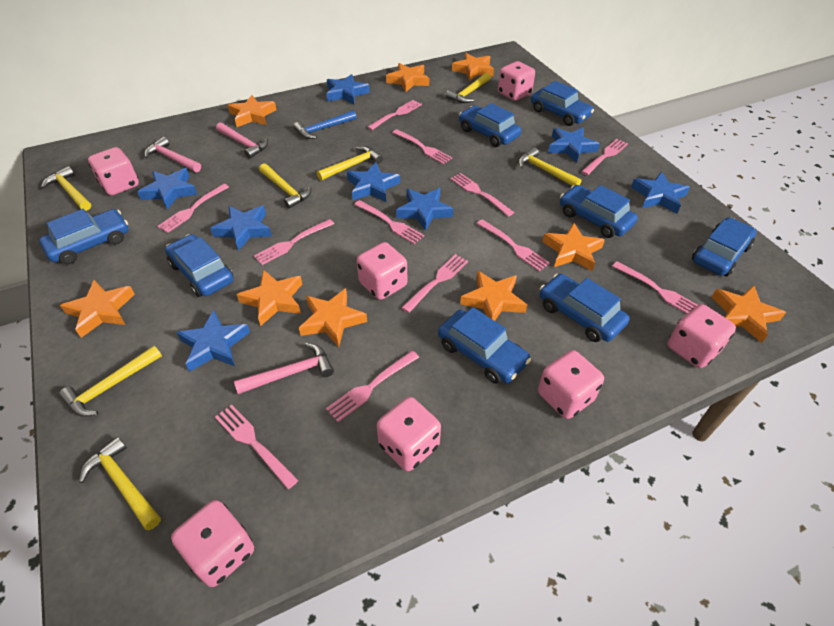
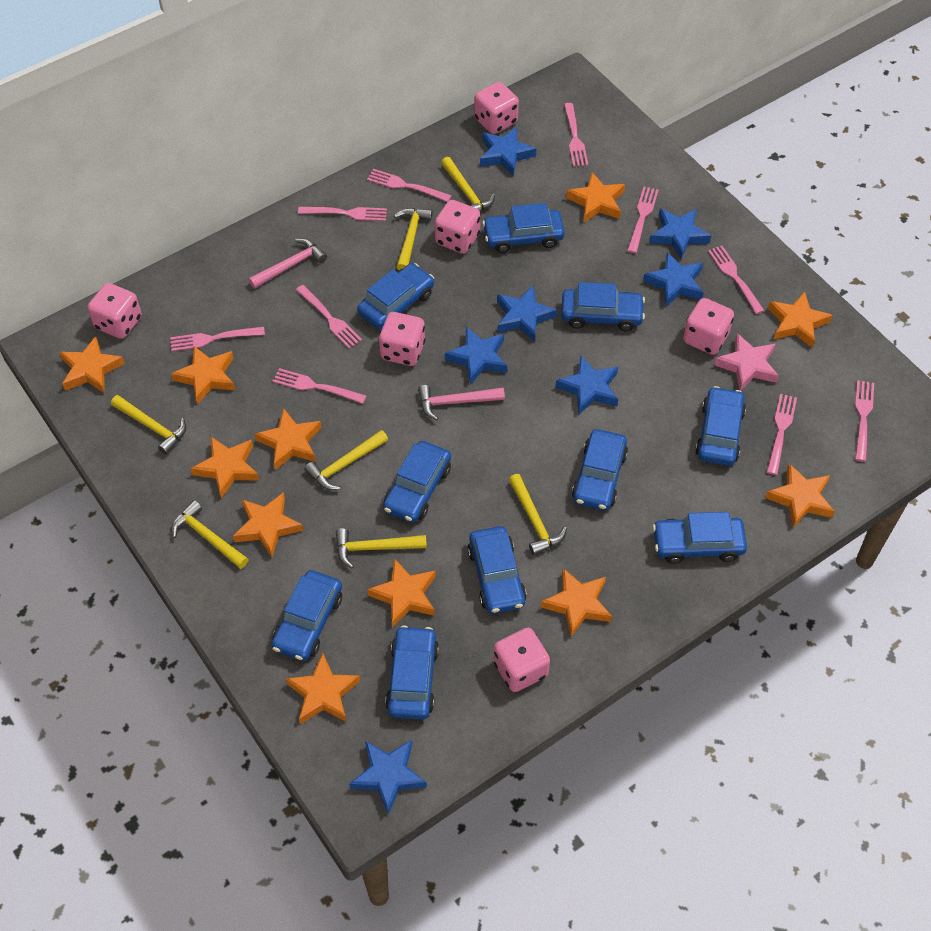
blue car: 8 -> 10
blue hammer: 1 -> 0
blue star: 8 -> 7
orange star: 9 -> 11
pink dice: 7 -> 6
pink fork: 12 -> 10
pink hammer: 3 -> 2
pink star: 0 -> 1

